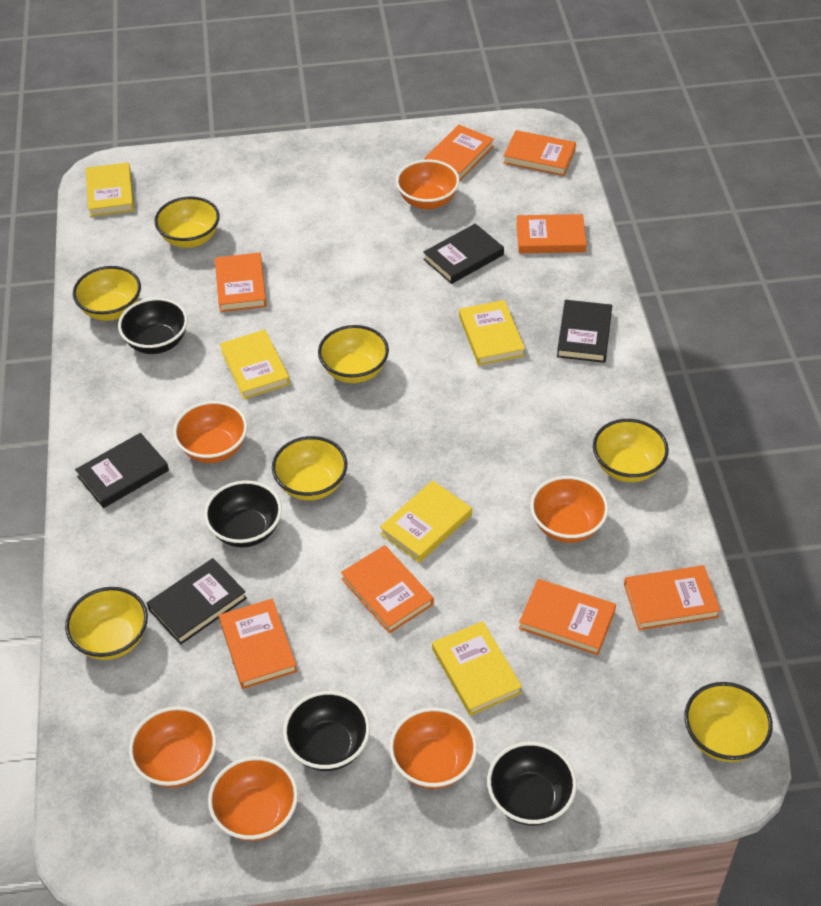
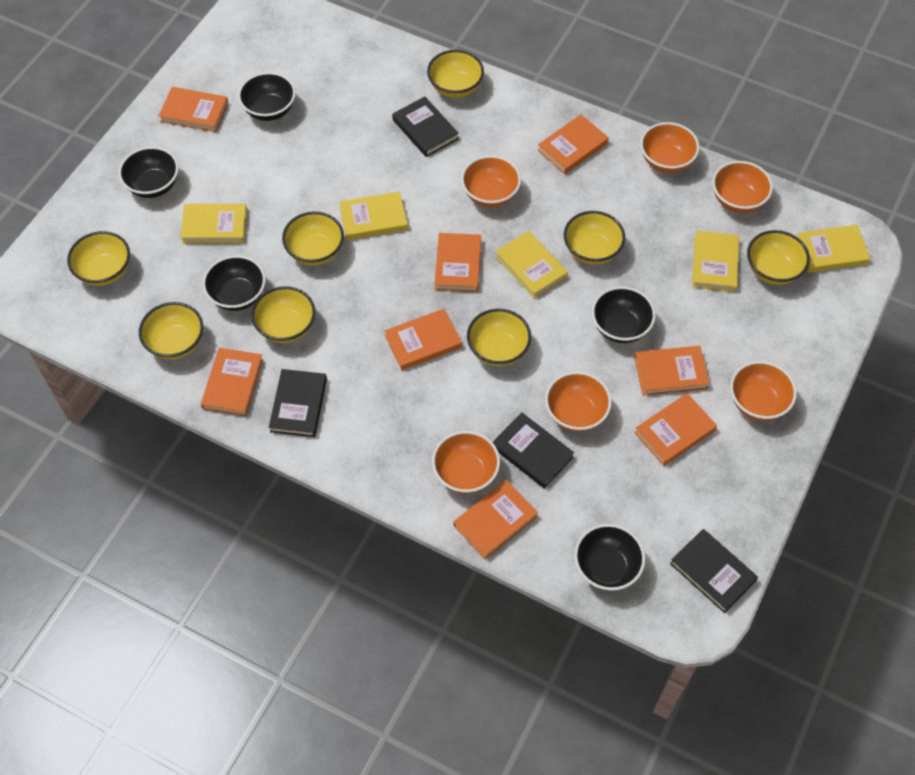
black bowl: 4 -> 5
yellow bowl: 7 -> 8

